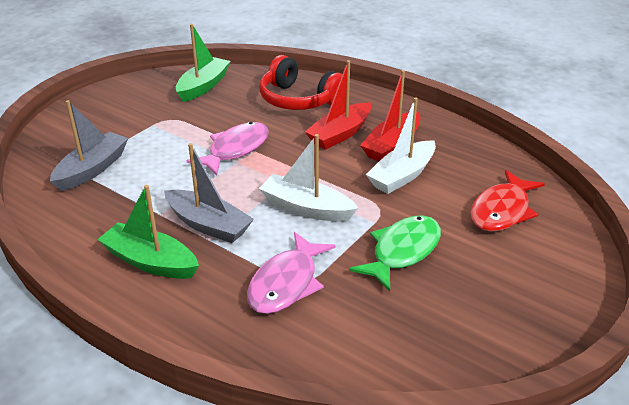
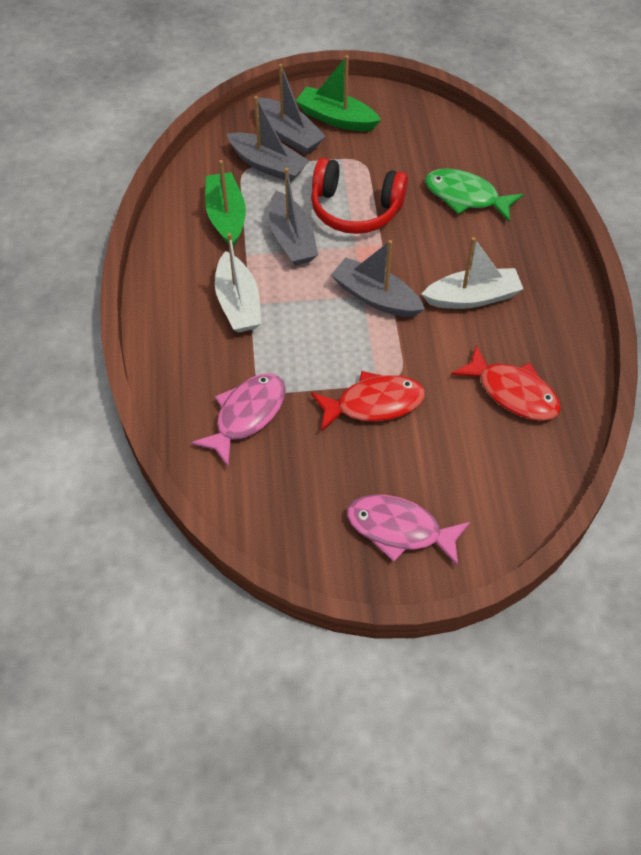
grey boat: 2 -> 4
red boat: 2 -> 0
red fish: 1 -> 2

